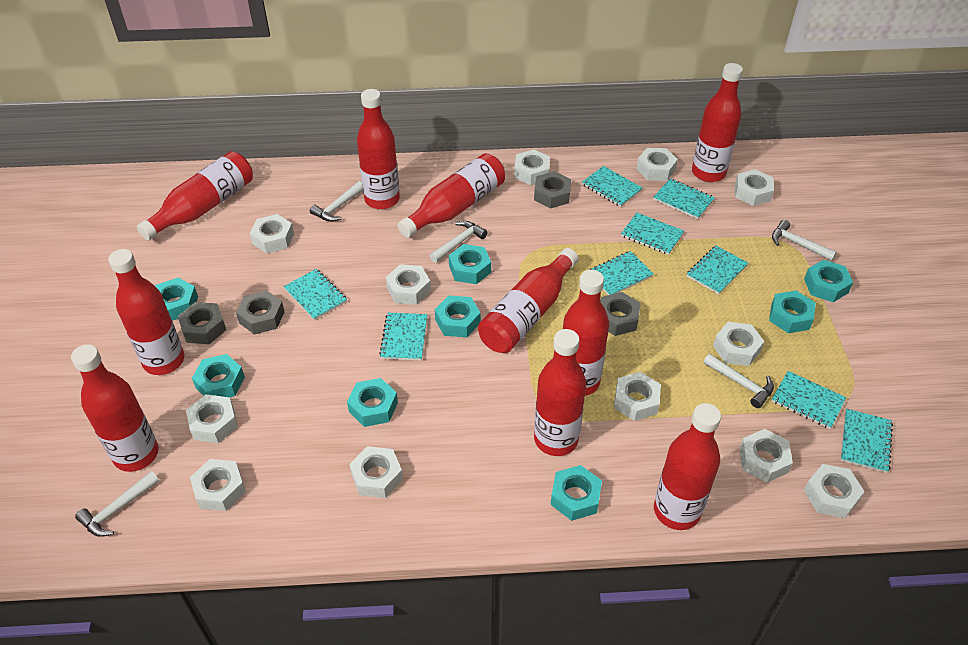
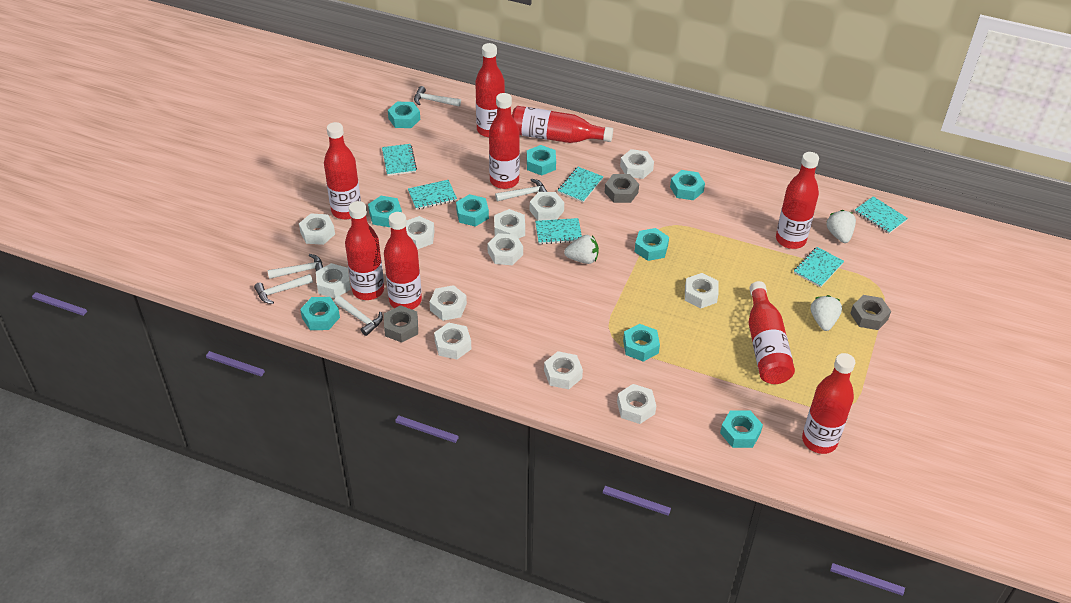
grey nut: 4 -> 3
red bottle: 10 -> 9
turquoise notebook: 9 -> 6
turquoise nut: 8 -> 9
white strawberry: 0 -> 3

